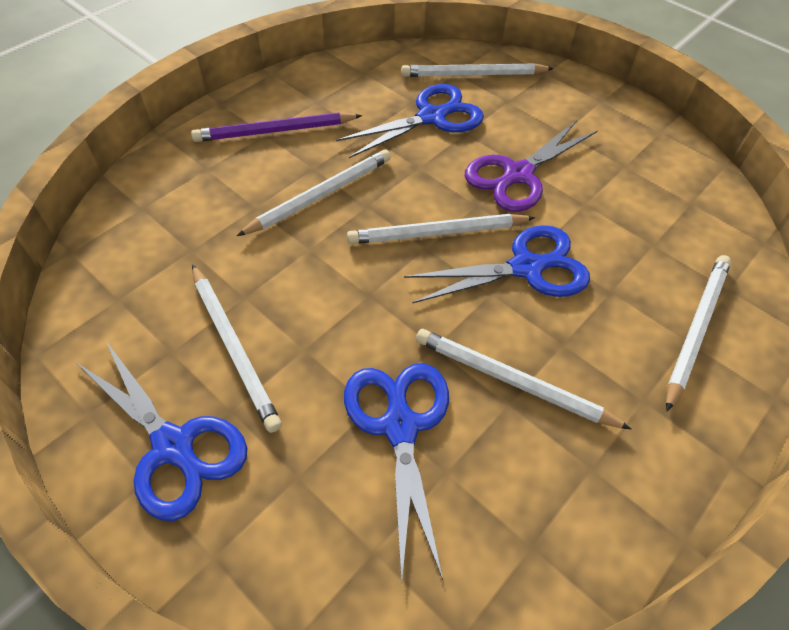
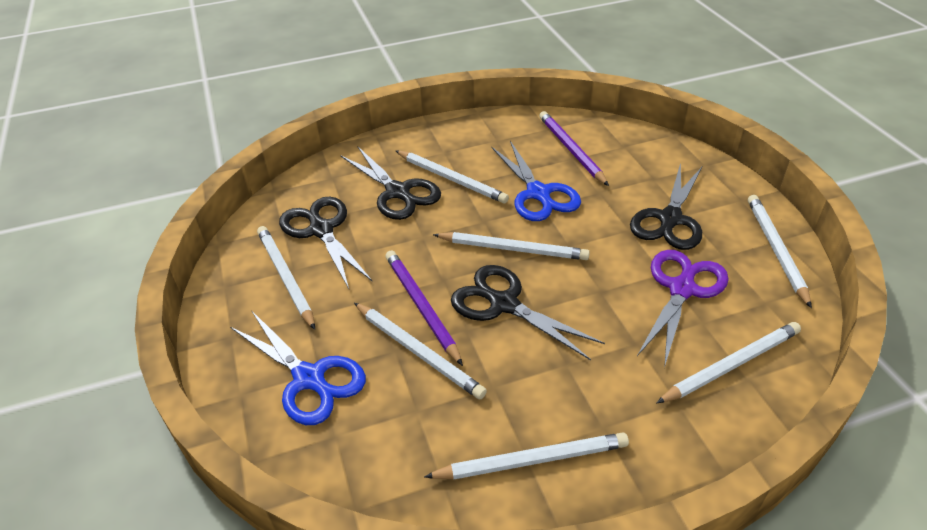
black scissors: 0 -> 4
blue scissors: 4 -> 2
purple pencil: 1 -> 2
white pencil: 6 -> 7

